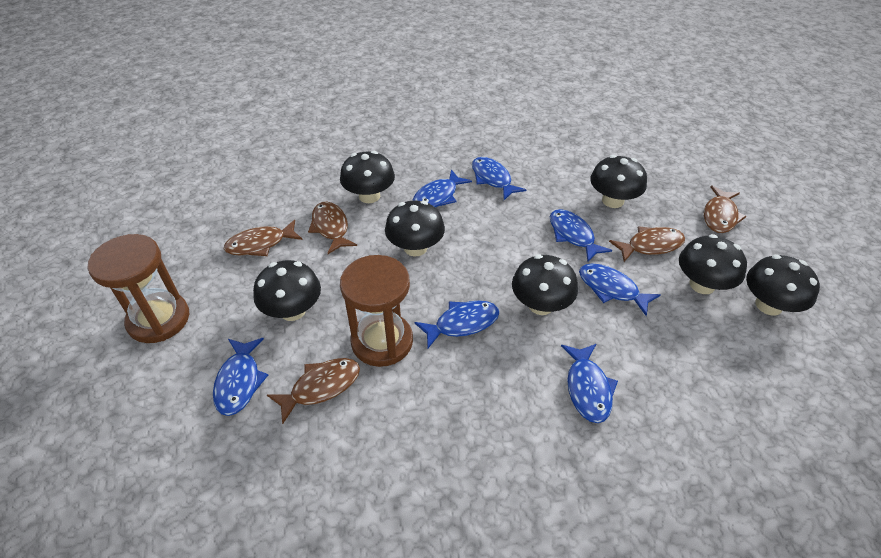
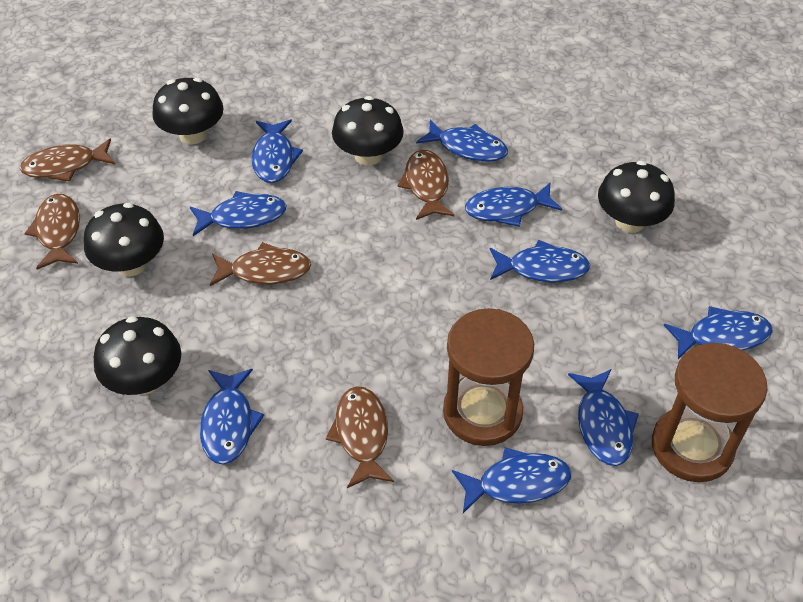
black mushroom: 7 -> 5
blue fish: 7 -> 9

